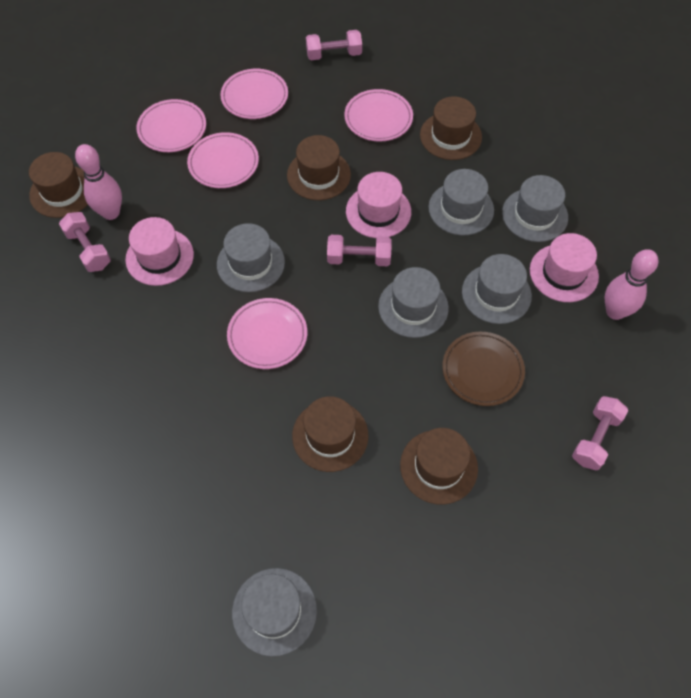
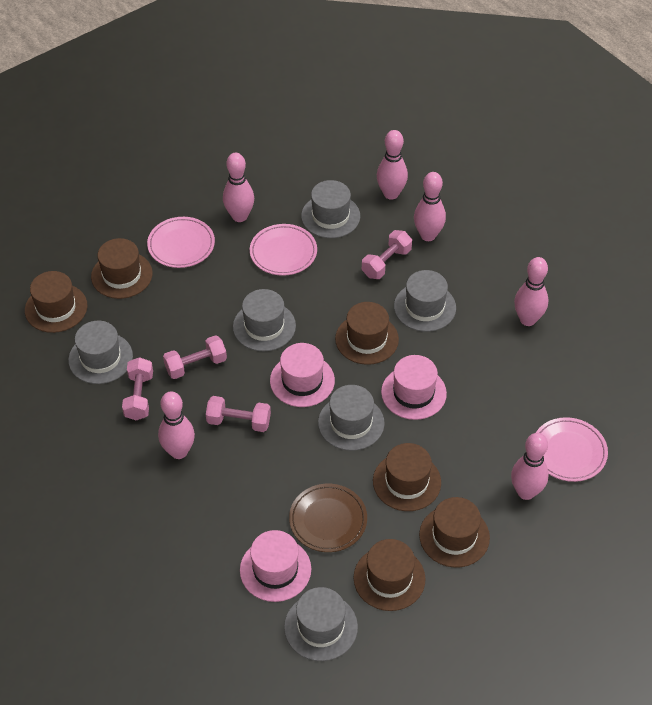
brown hat: 5 -> 6
pink bowling pin: 2 -> 6
pink plate: 5 -> 3

